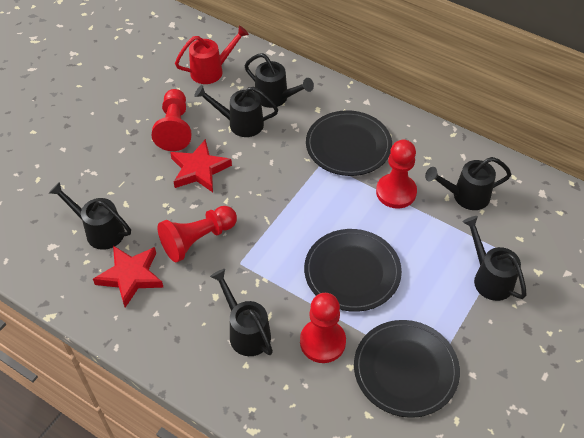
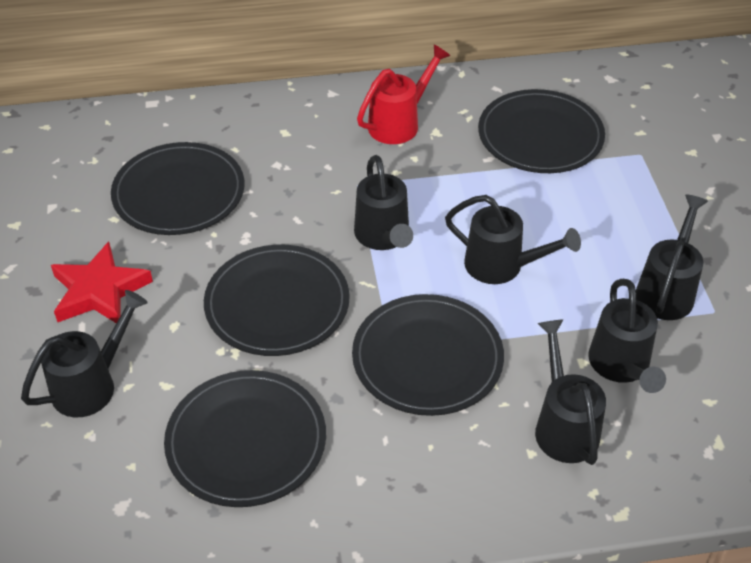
black plate: 3 -> 5
red pawn: 4 -> 0
red star: 2 -> 1

